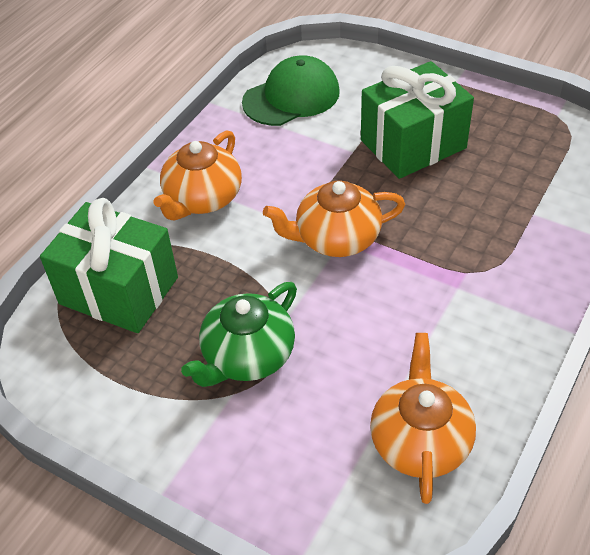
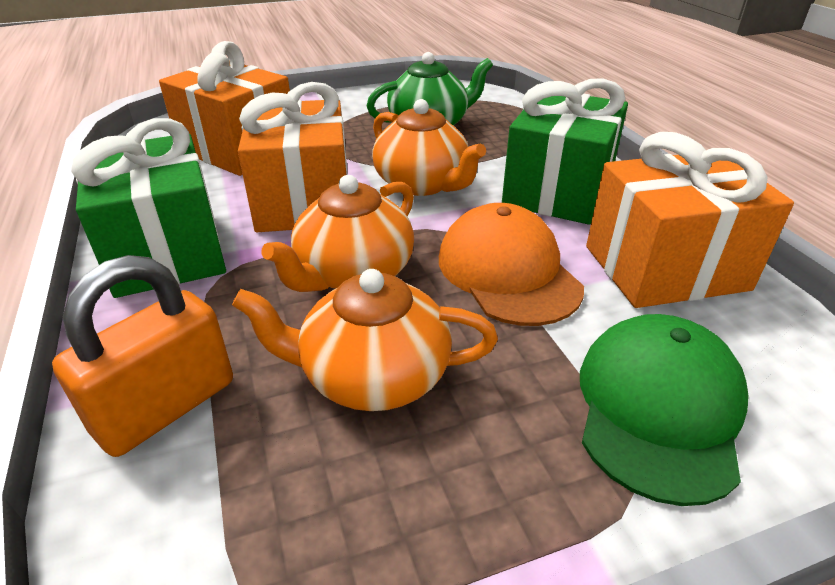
orange cap: 0 -> 1
orange gift: 0 -> 3
orange padlock: 0 -> 1

